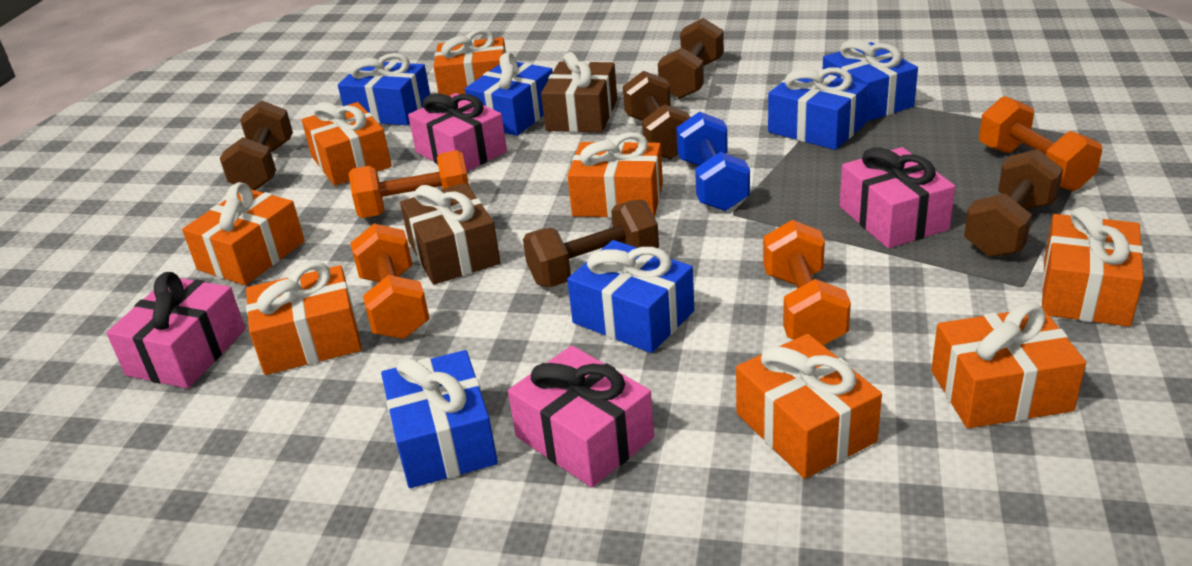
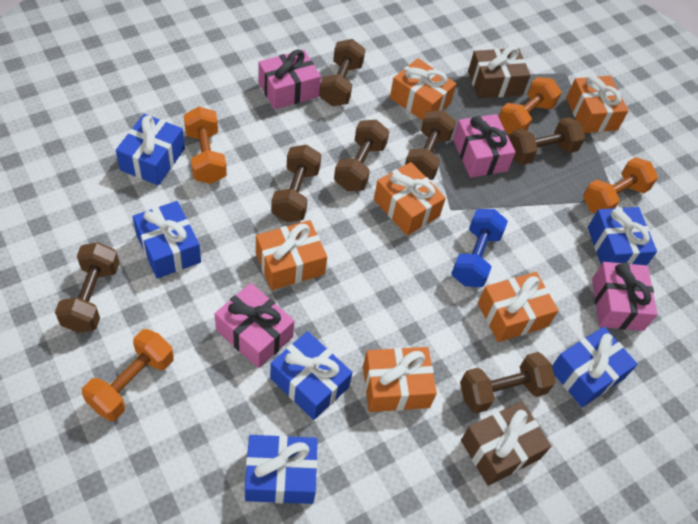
brown dumbbell: 5 -> 7
orange gift: 8 -> 6

